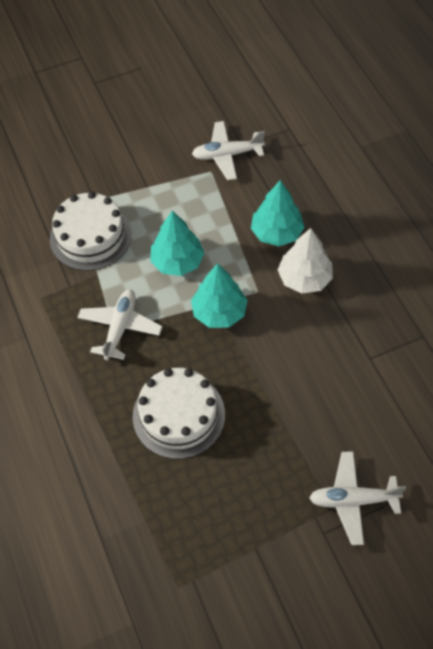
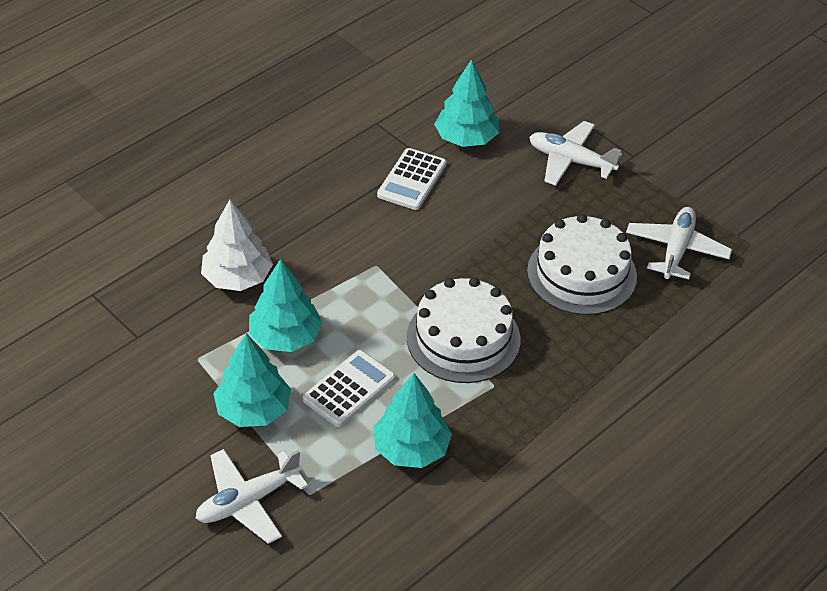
turquoise tree: 3 -> 4
white calculator: 0 -> 2

